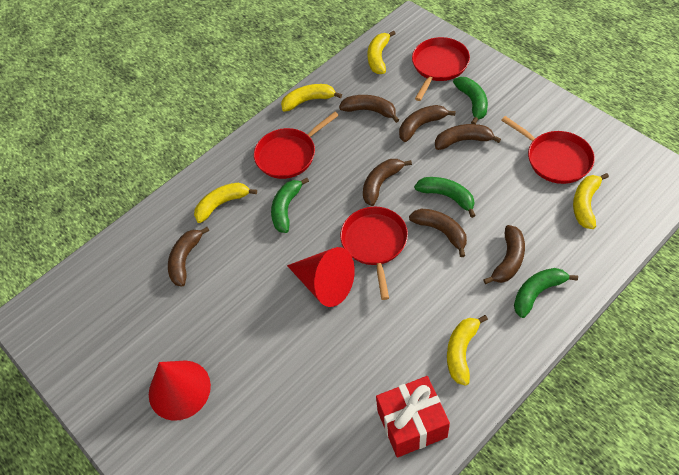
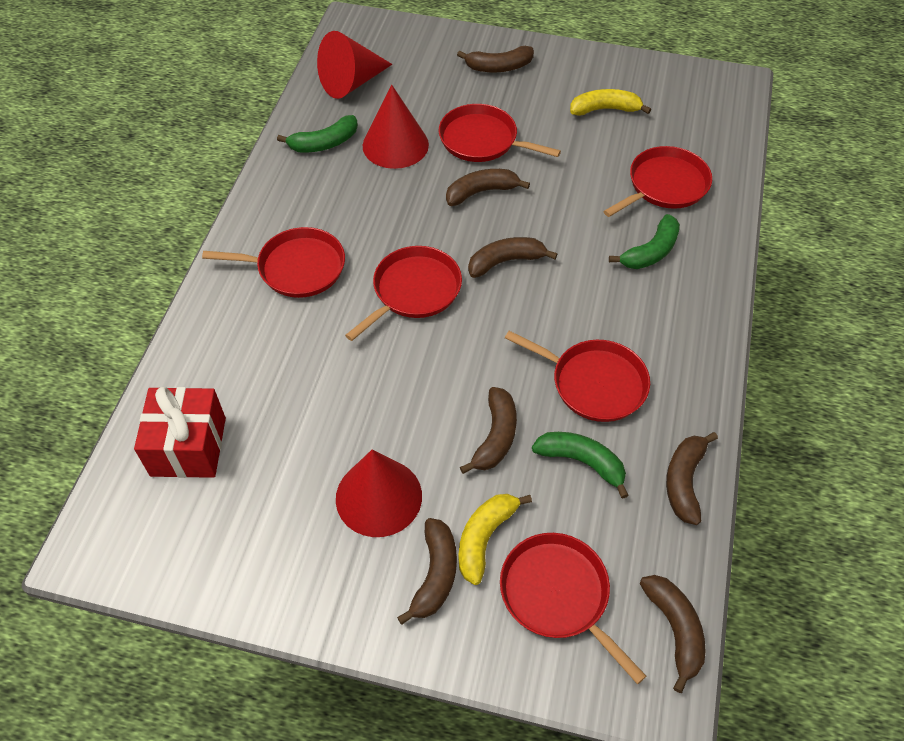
green banana: 4 -> 3
red cone: 2 -> 3
red pan: 4 -> 6
yellow banana: 5 -> 2

